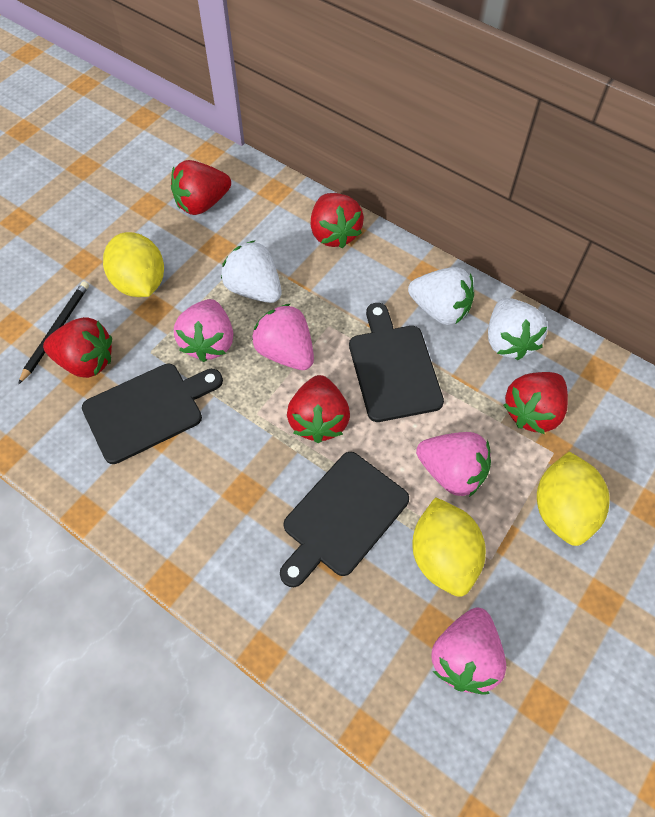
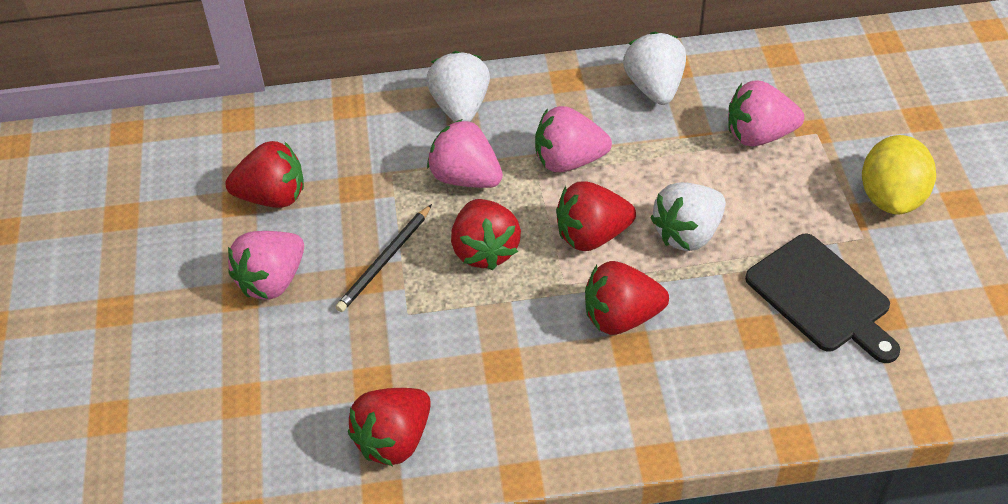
black cutting board: 3 -> 1
yellow lemon: 3 -> 1

